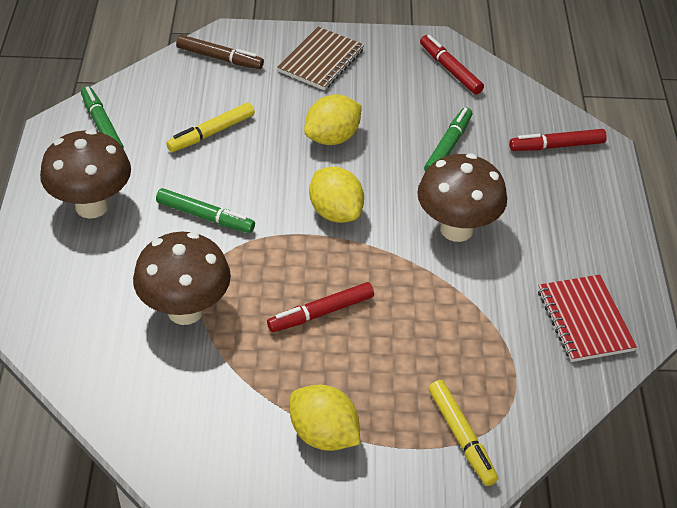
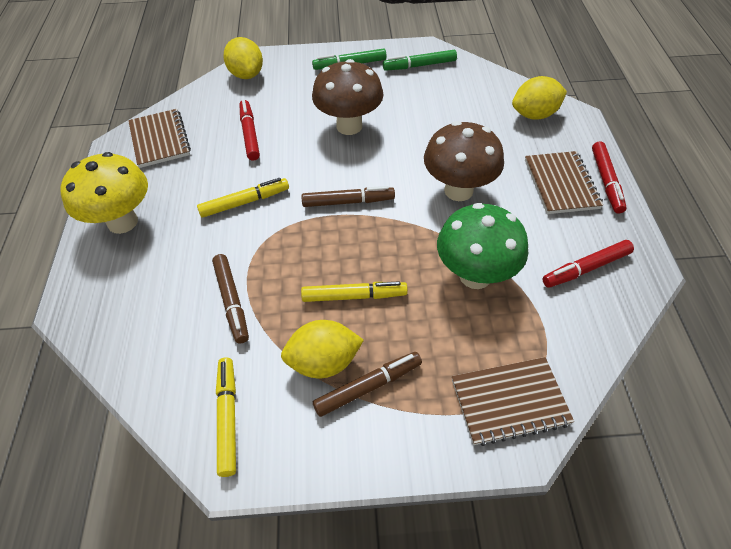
brown marker: 1 -> 3
brown mushroom: 3 -> 2
brown notebook: 1 -> 3
green marker: 3 -> 2
green mushroom: 0 -> 1
red notebook: 1 -> 0
yellow marker: 2 -> 3
yellow mushroom: 0 -> 1

